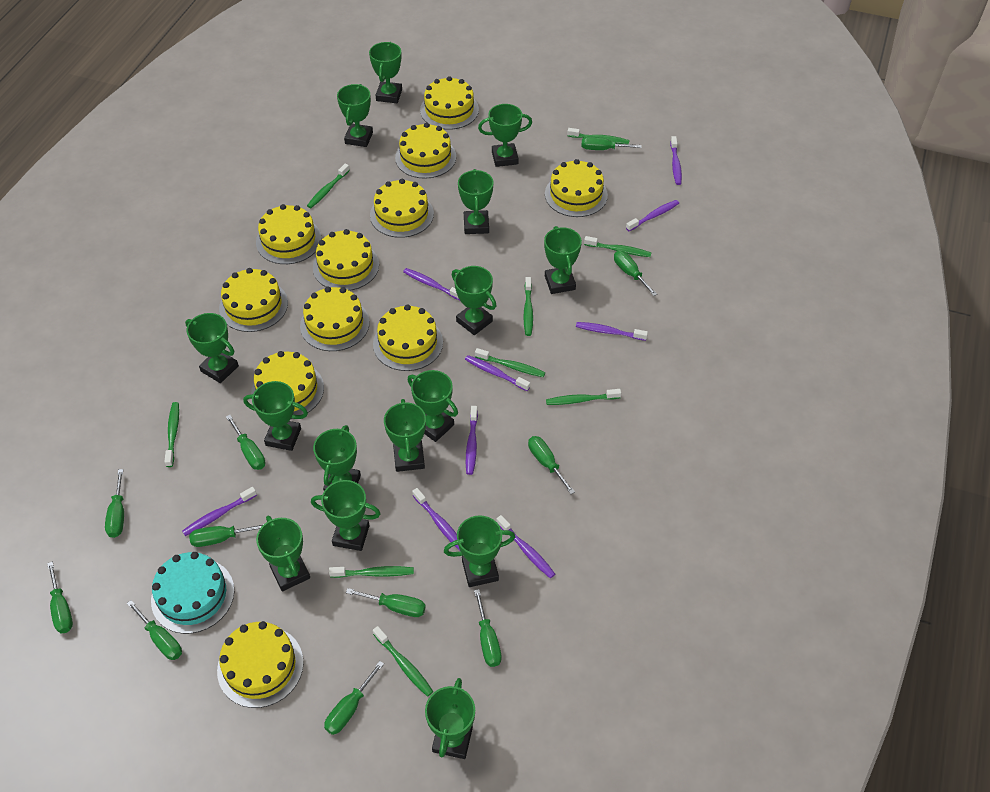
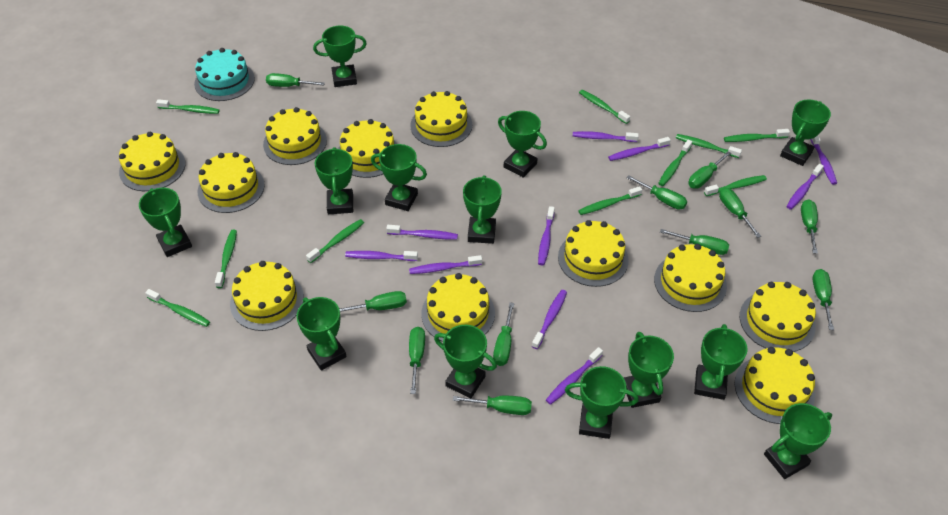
green toothbrush: 9 -> 10
green trophy: 15 -> 13
purple toothbrush: 9 -> 10

